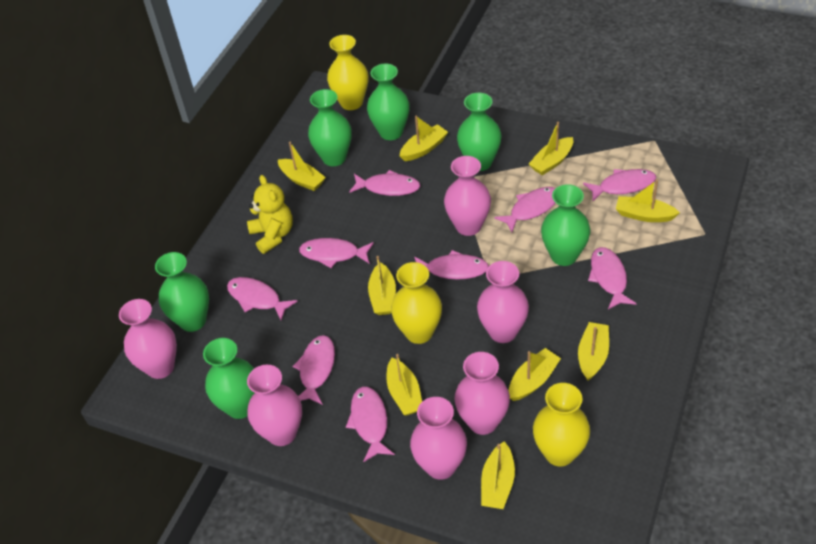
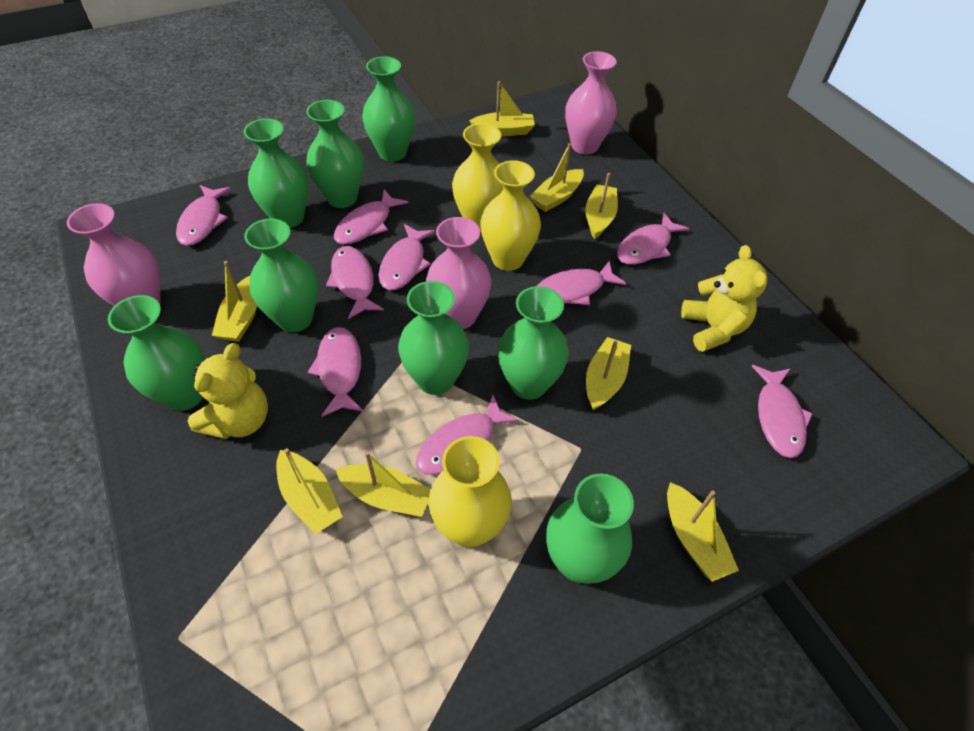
green vase: 6 -> 8
pink vase: 6 -> 3
yellow boat: 9 -> 8
yellow teddy bear: 1 -> 2

